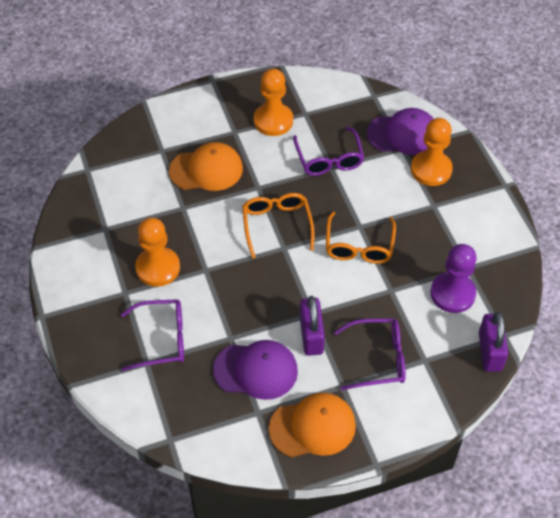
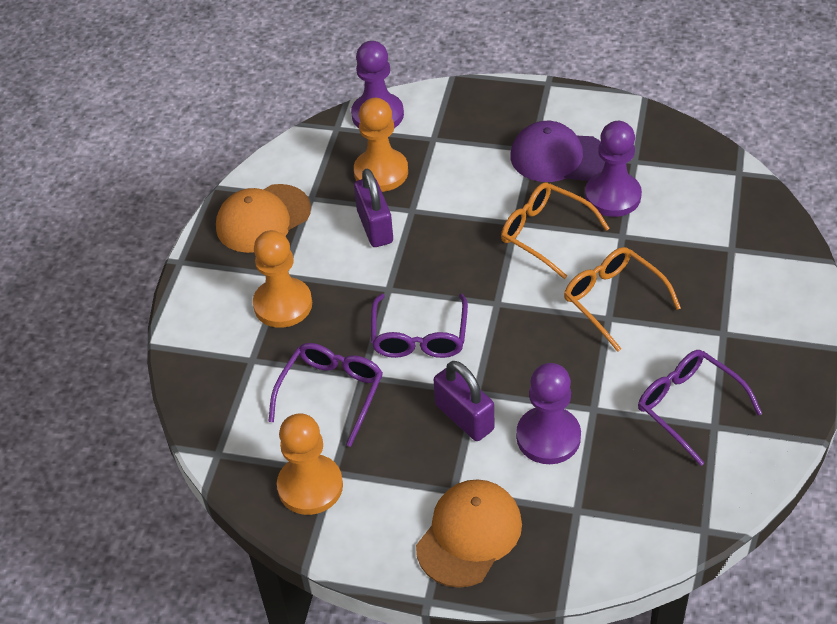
purple cap: 2 -> 1
purple pawn: 1 -> 3

